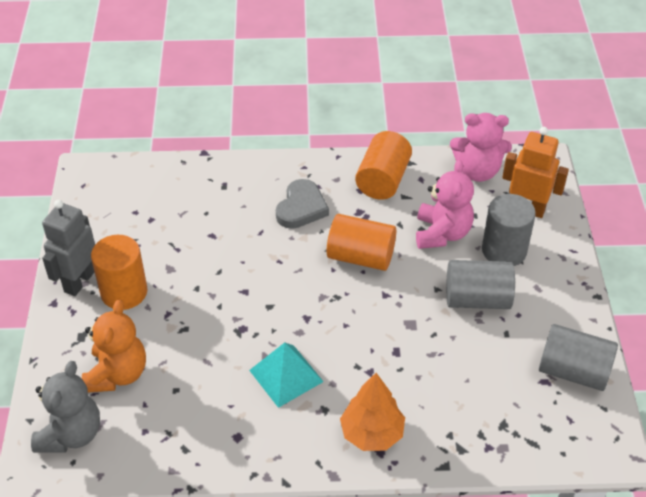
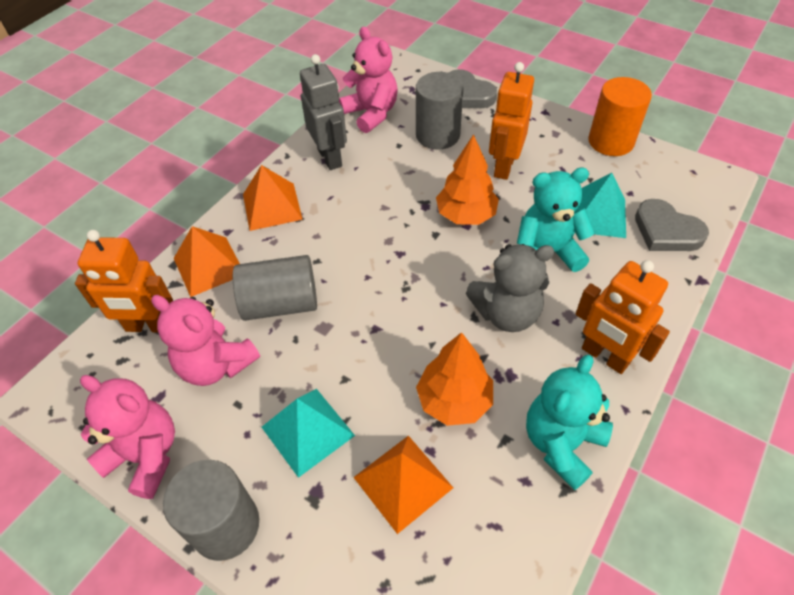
grey heart: 1 -> 2
orange cylinder: 3 -> 1
orange pyramid: 0 -> 3
orange robot: 1 -> 3
orange teddy bear: 1 -> 0
orange tree: 1 -> 2
pink teddy bear: 2 -> 3
turquoise pyramid: 1 -> 2
turquoise teddy bear: 0 -> 2

